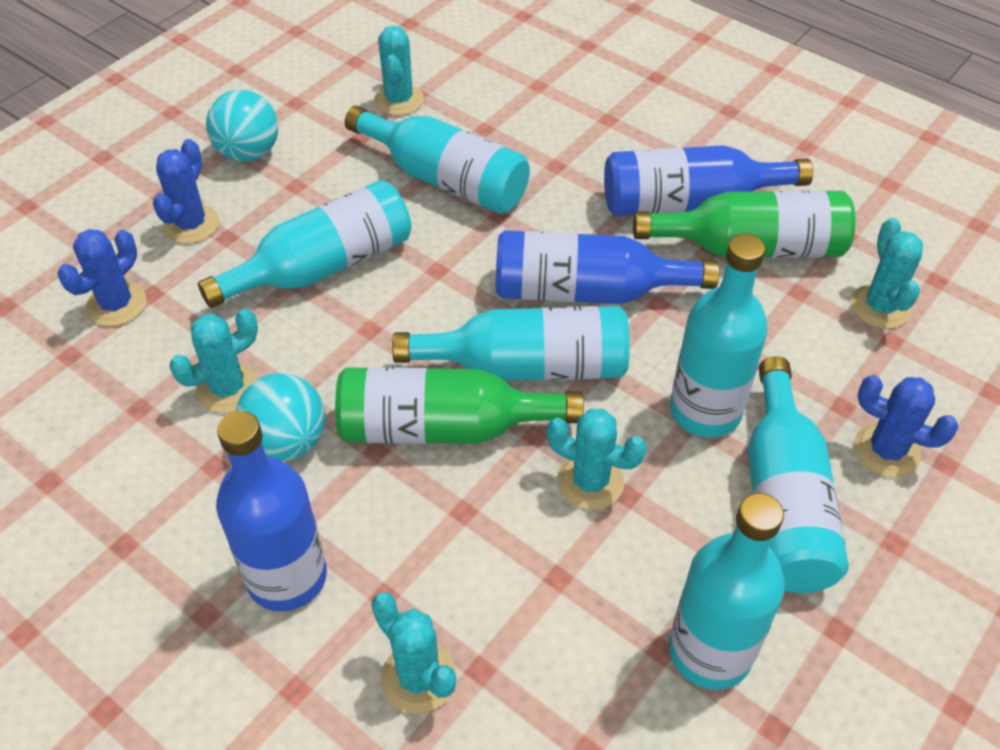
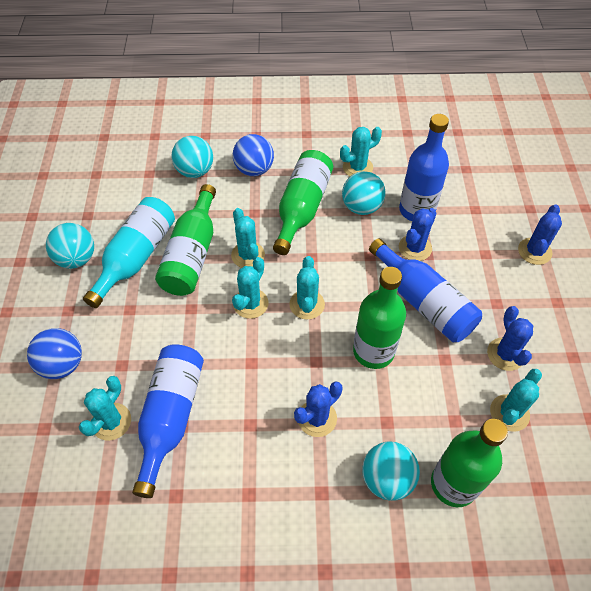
blue ball: 0 -> 2
blue cactus: 3 -> 4
green bottle: 2 -> 4
turquoise ball: 2 -> 4
turquoise bottle: 6 -> 1
turquoise cactus: 5 -> 6

